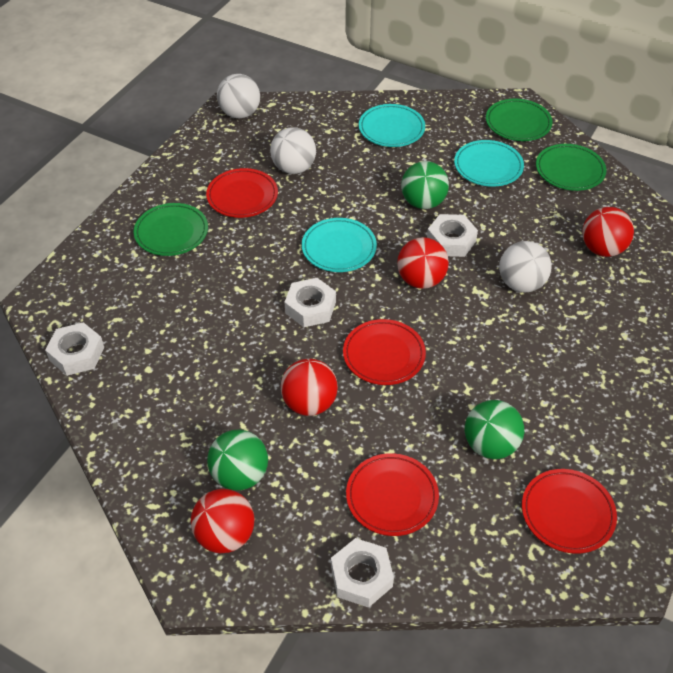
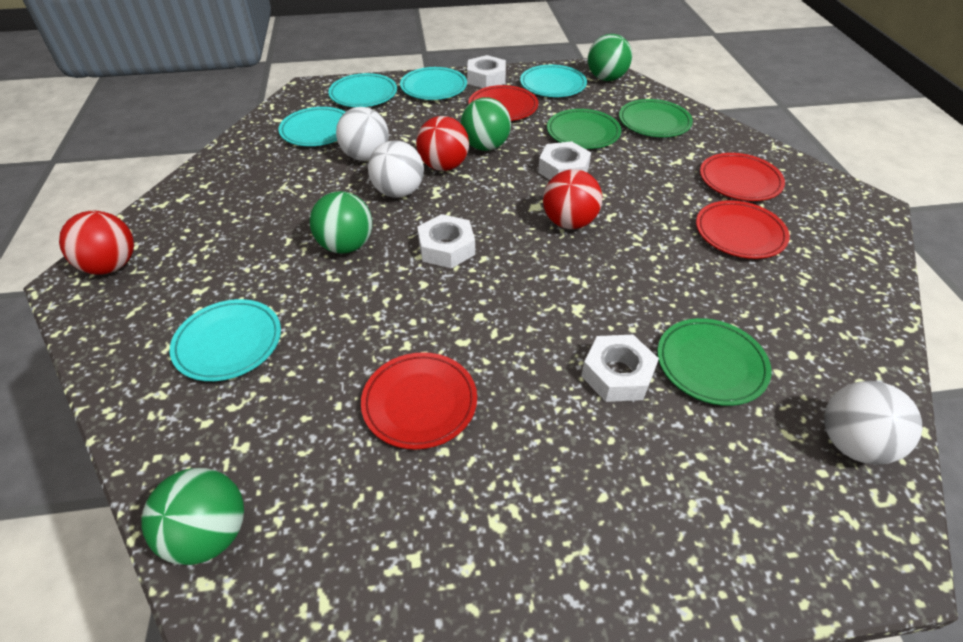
green ball: 3 -> 4
red ball: 4 -> 3
turquoise plate: 3 -> 5

